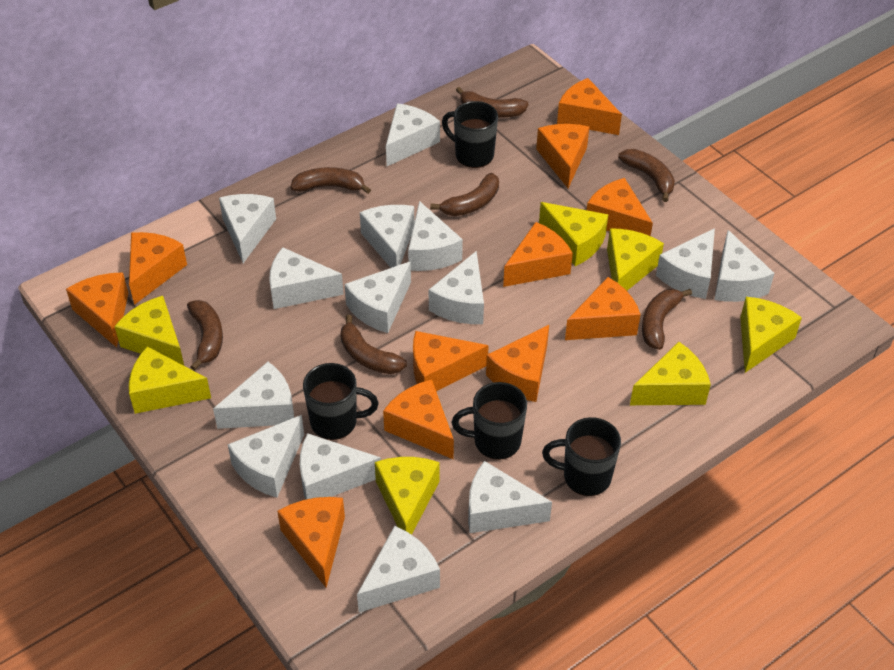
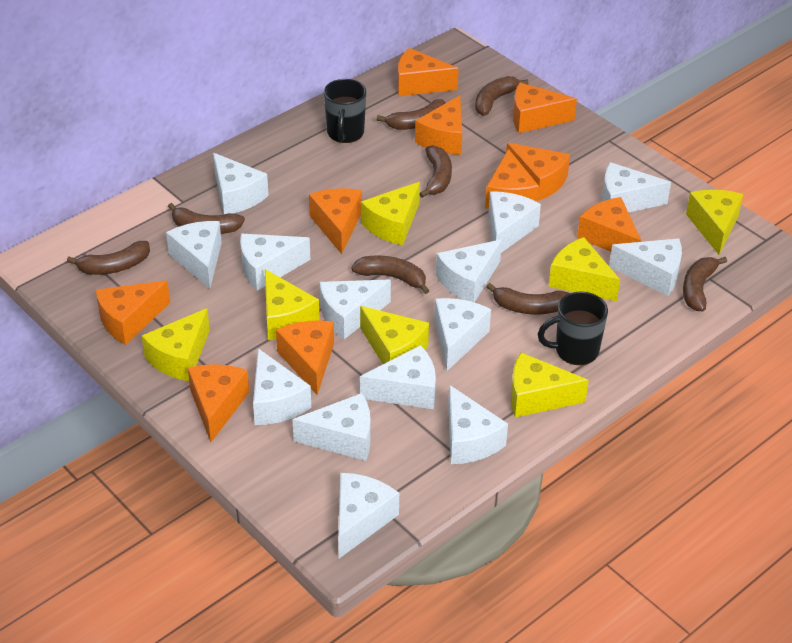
black mug: 4 -> 2
brown banana: 7 -> 8
orange cheese: 11 -> 10

